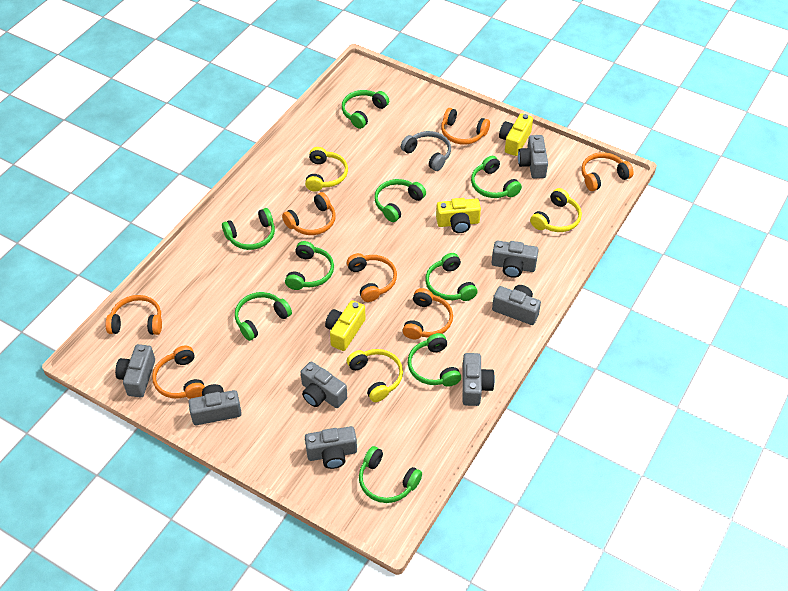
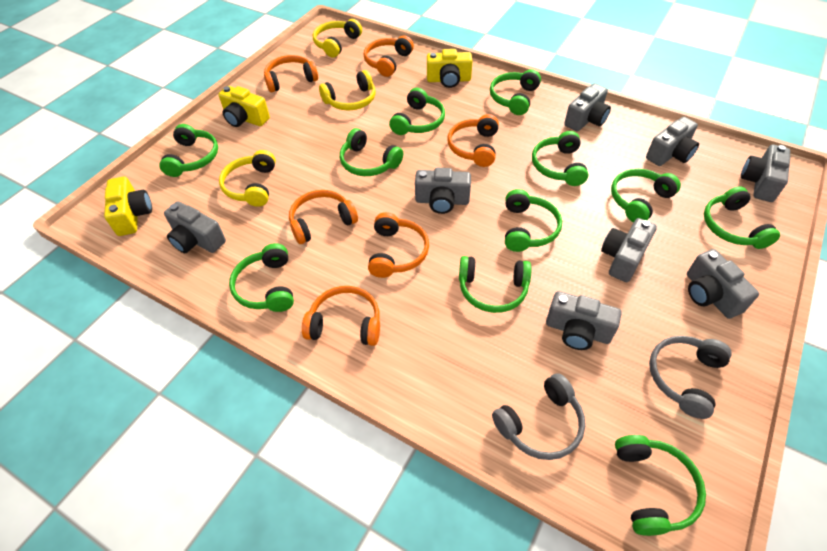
green headphones: 9 -> 11
grey headphones: 1 -> 2
orange headphones: 7 -> 6

